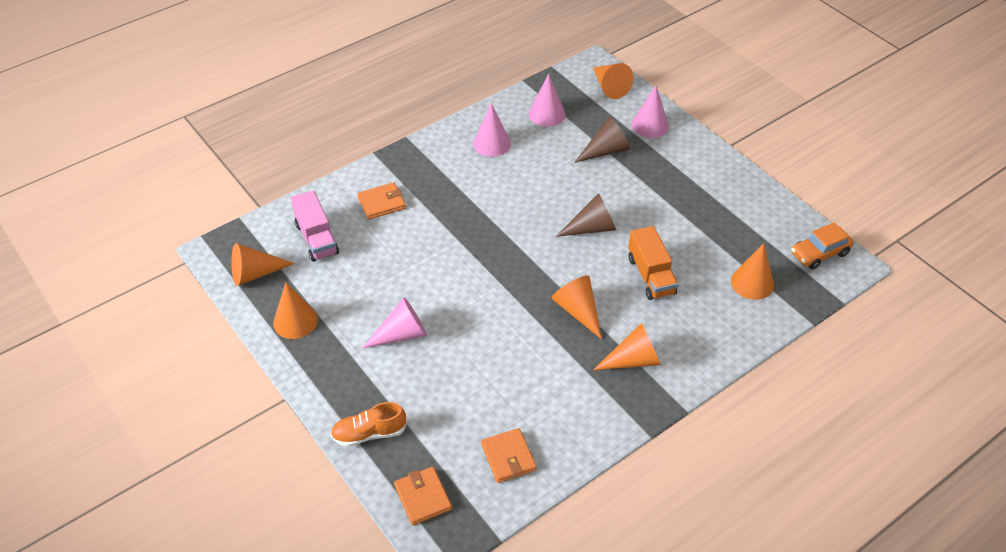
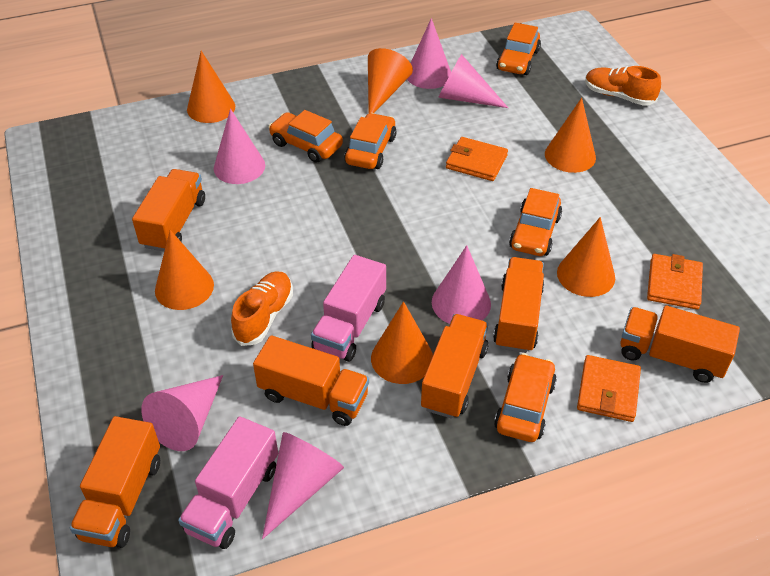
brown cone: 2 -> 0
orange car: 1 -> 5
orange shoe: 1 -> 2
orange truck: 1 -> 6
pink cone: 4 -> 6
pink truck: 1 -> 2

